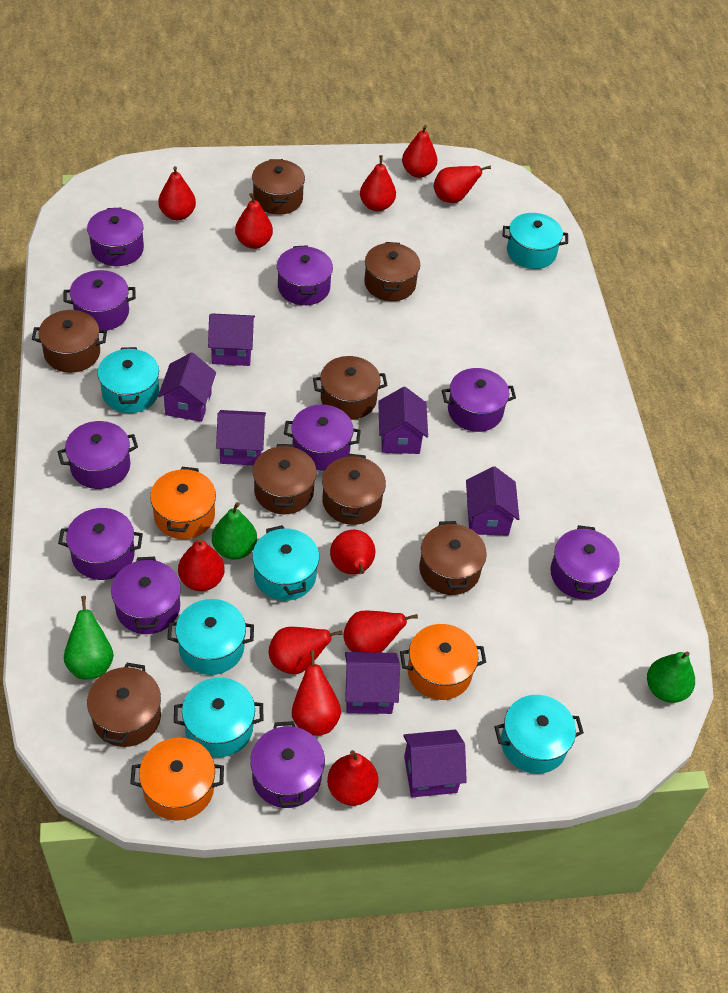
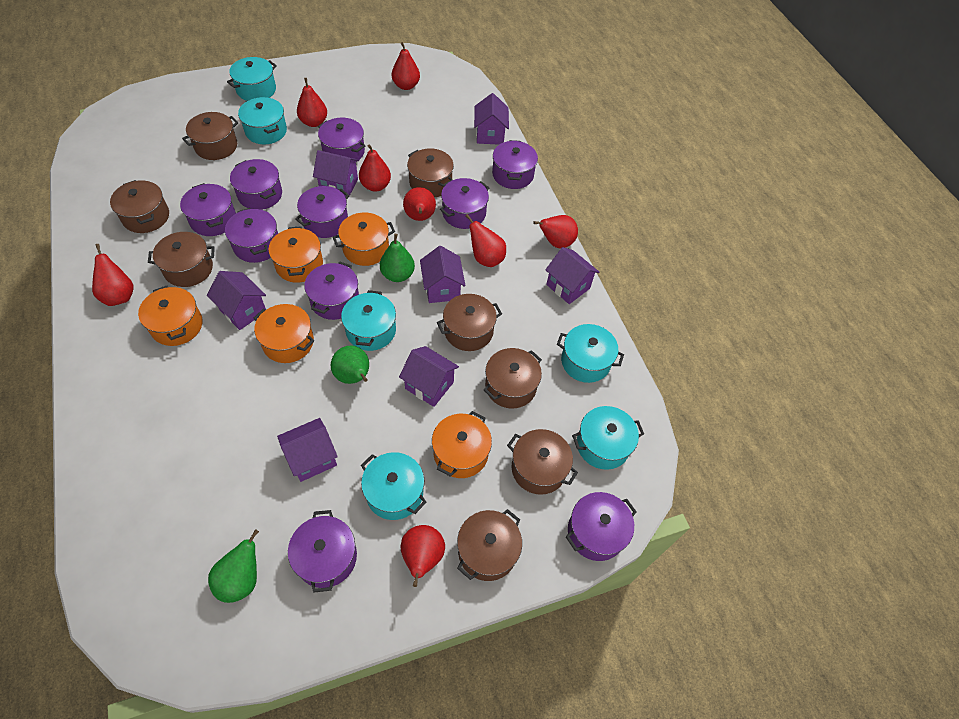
orange pot: 3 -> 5
red pear: 11 -> 8

